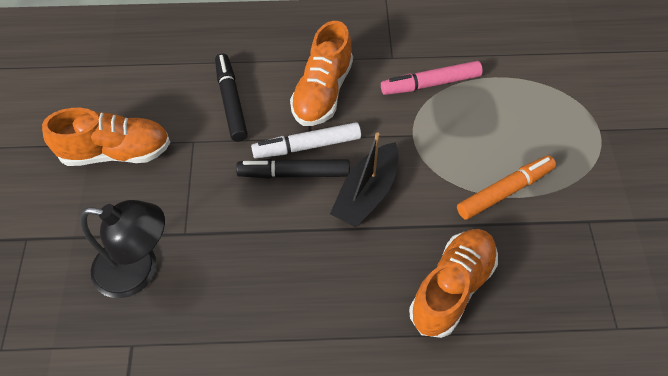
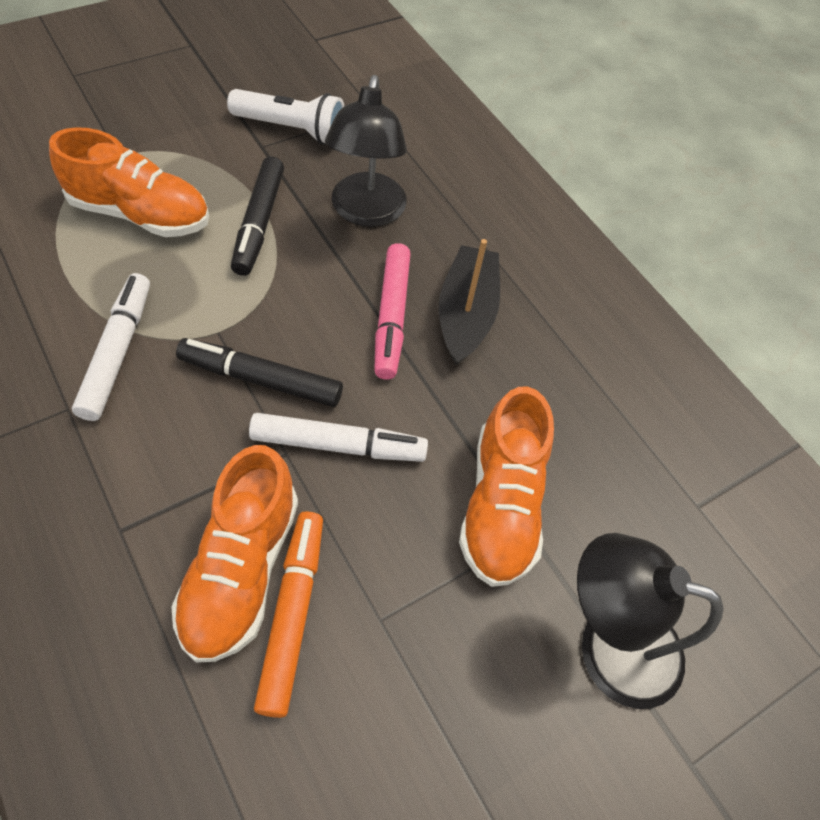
black lamp: 1 -> 2
white flashlight: 0 -> 1
white marker: 1 -> 2

